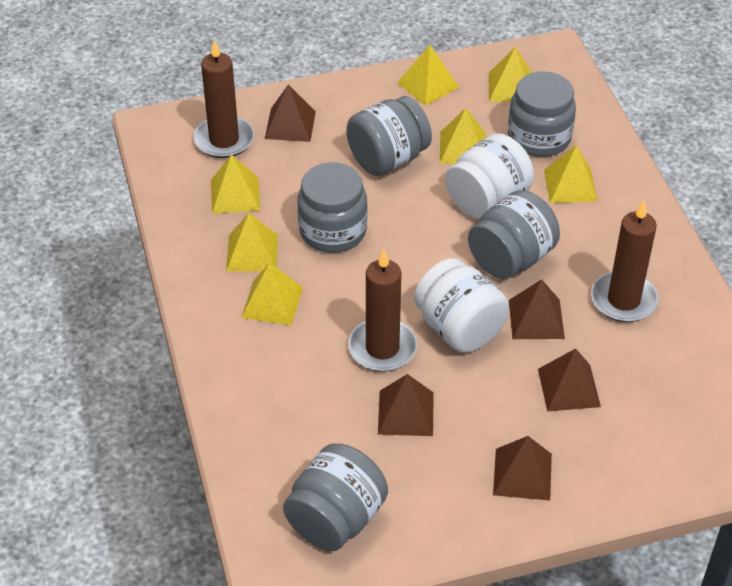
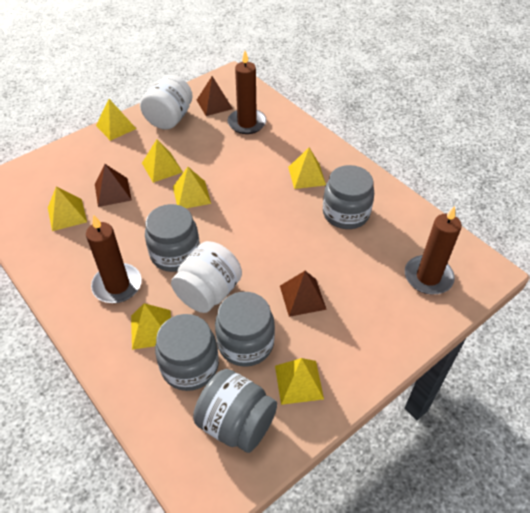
brown pyramid: 5 -> 3

